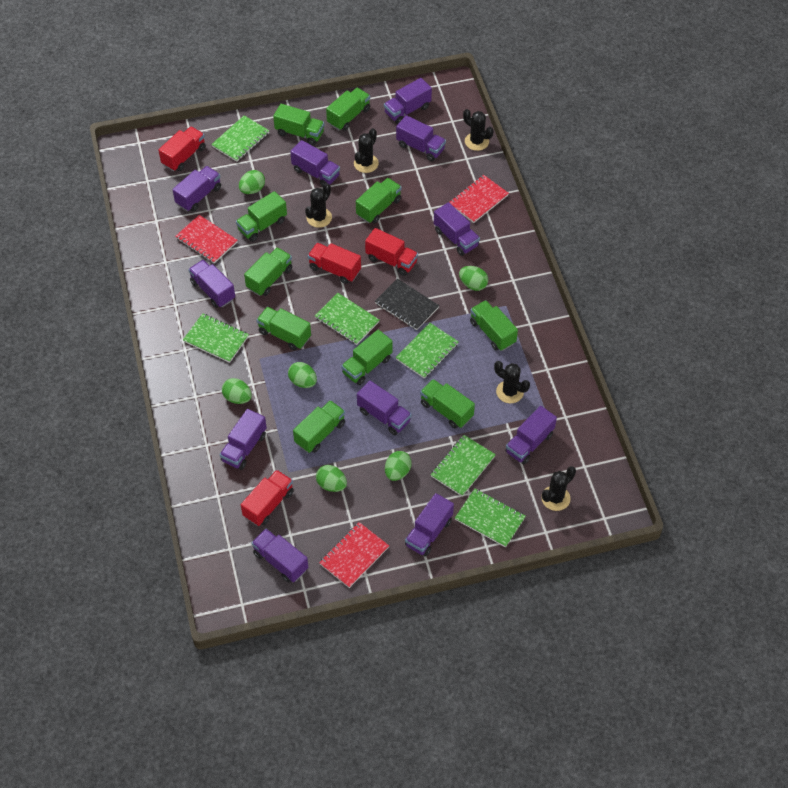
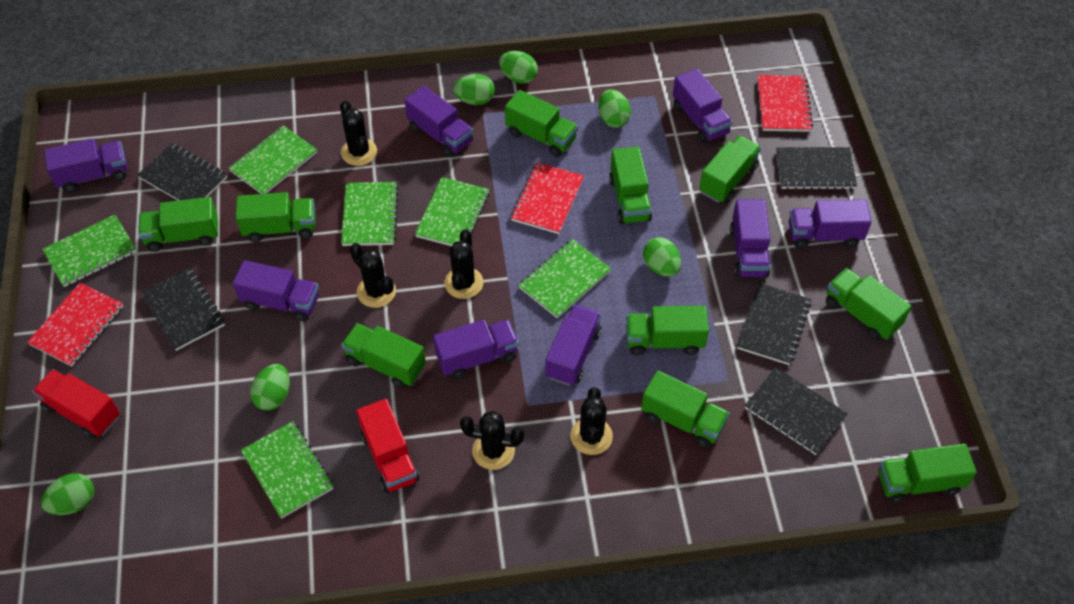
black notebook: 1 -> 5
purple truck: 11 -> 8
red truck: 4 -> 2

